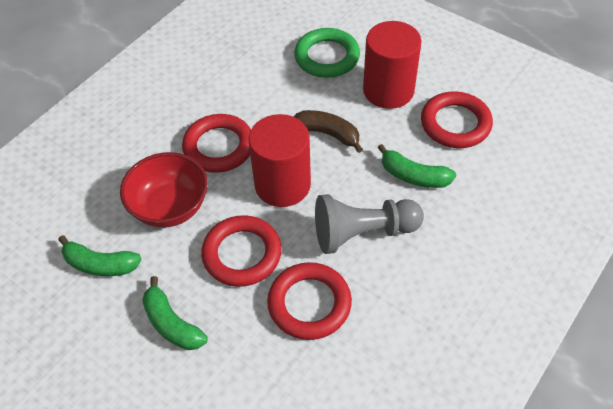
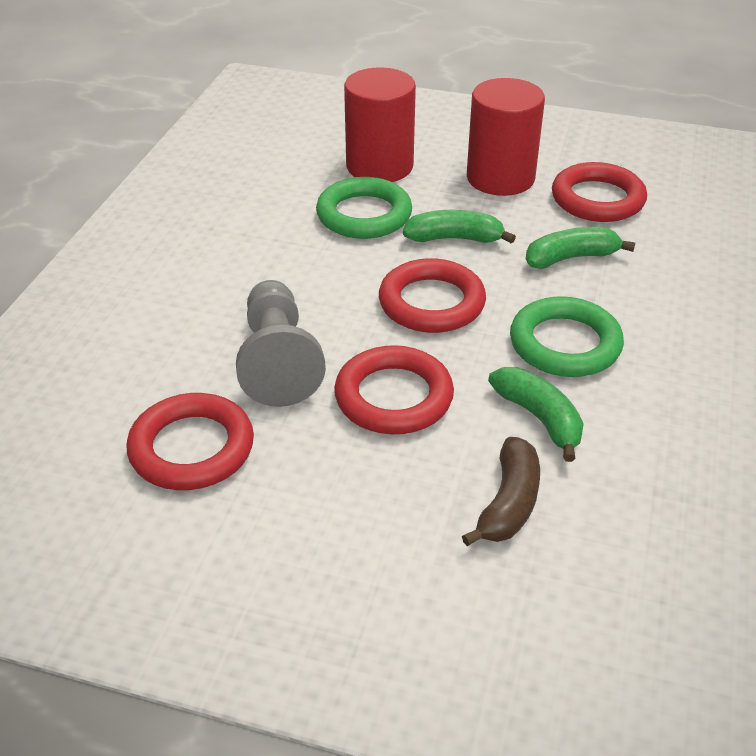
green ring: 1 -> 2
red bowl: 1 -> 0

